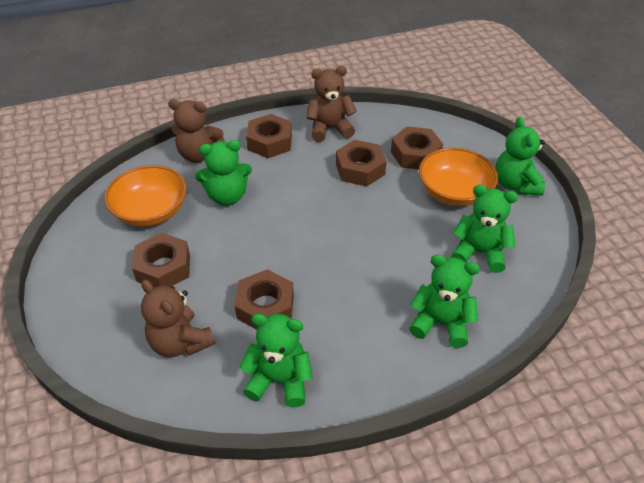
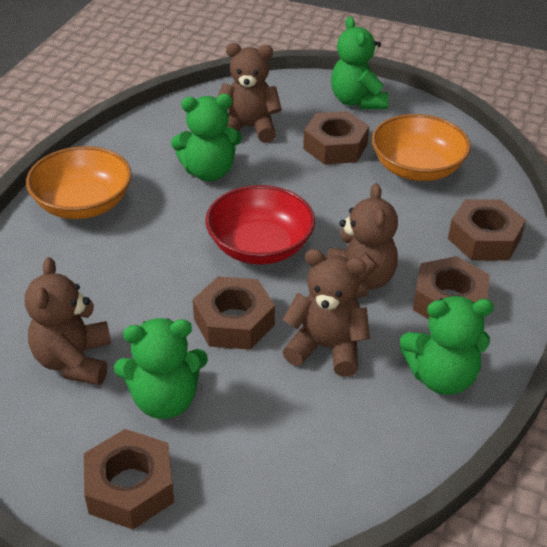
brown teddy bear: 3 -> 4
green teddy bear: 5 -> 4
red bowl: 0 -> 1

